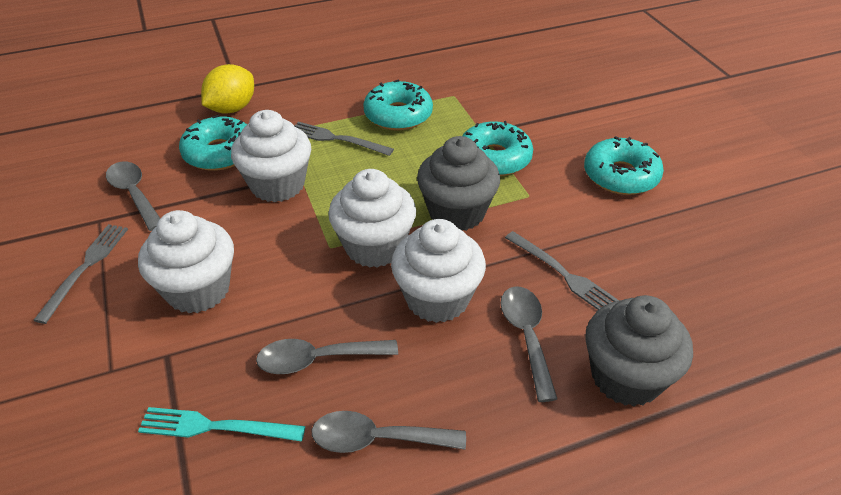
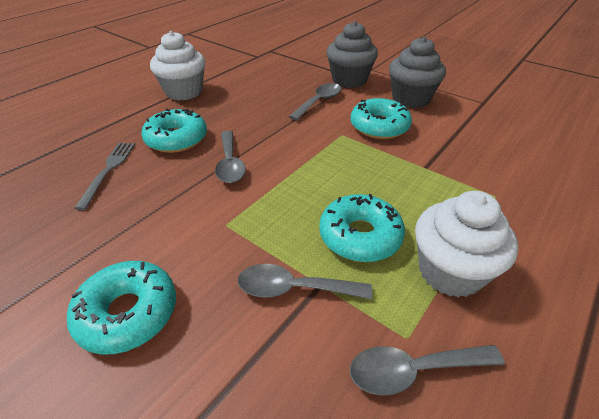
grey fork: 3 -> 1
turquoise fork: 1 -> 0
white cupcake: 4 -> 2
yellow lemon: 1 -> 0

